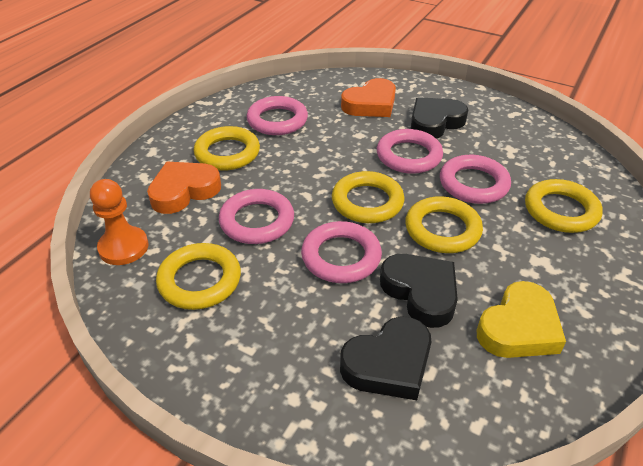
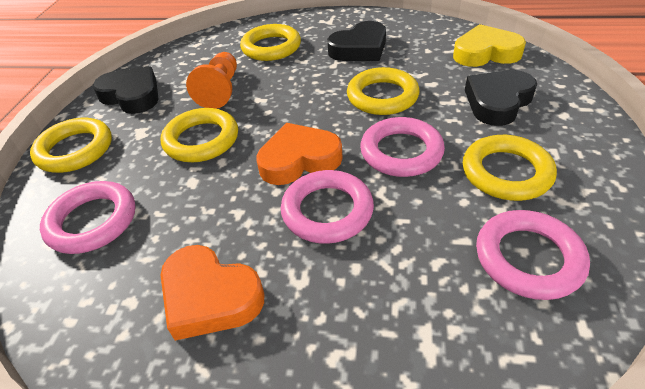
pink ring: 5 -> 4

